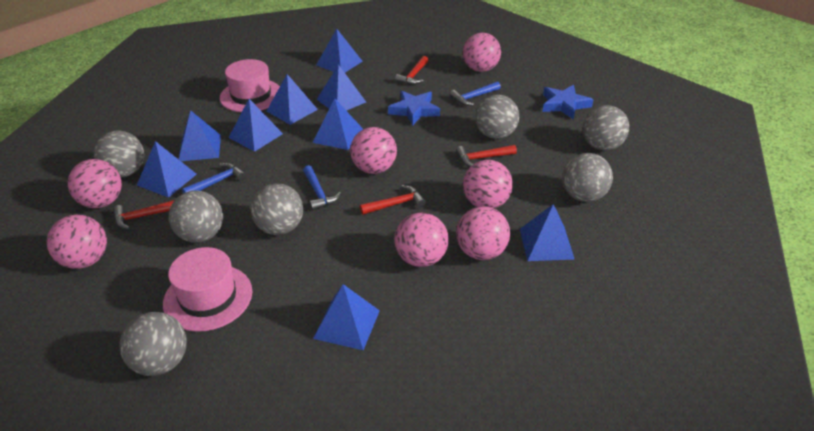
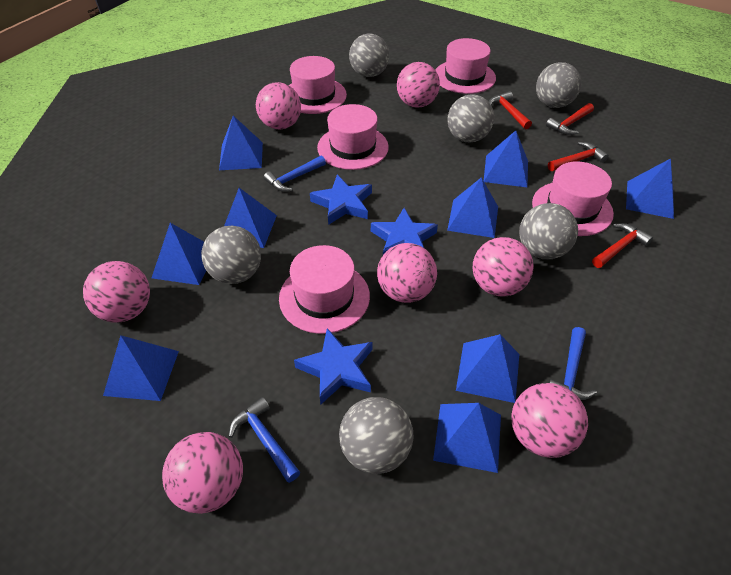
blue star: 2 -> 3
grey ball: 7 -> 6
pink hat: 2 -> 5

